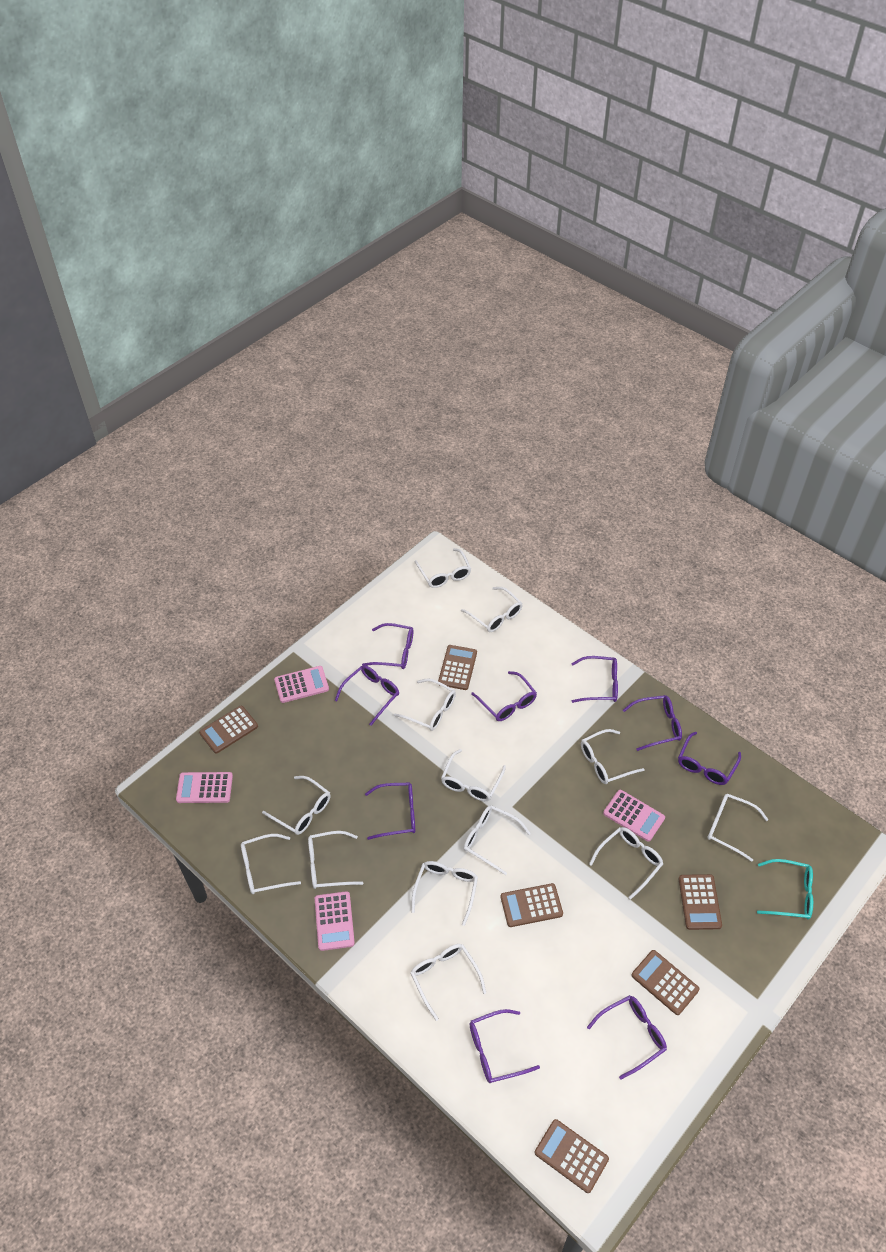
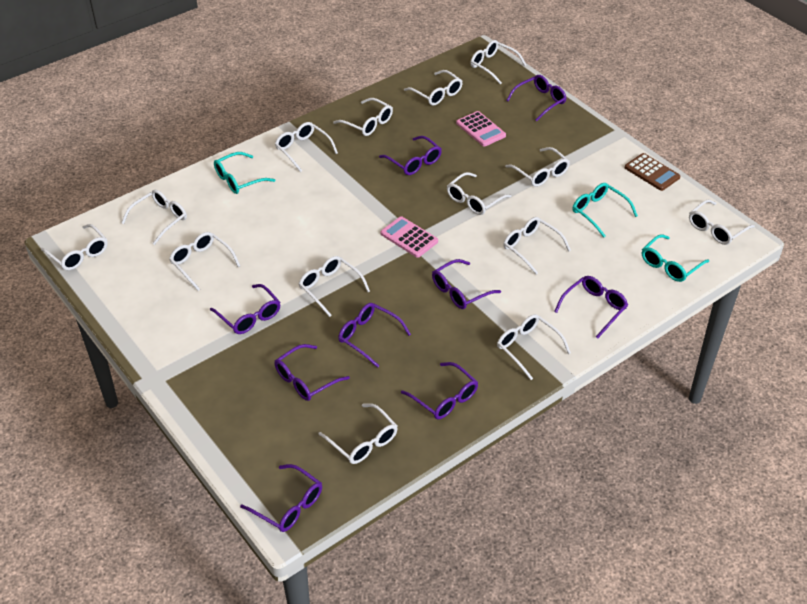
brown calculator: 6 -> 1
pink calculator: 4 -> 2
turquoise glasses: 1 -> 3
white glasses: 13 -> 14

